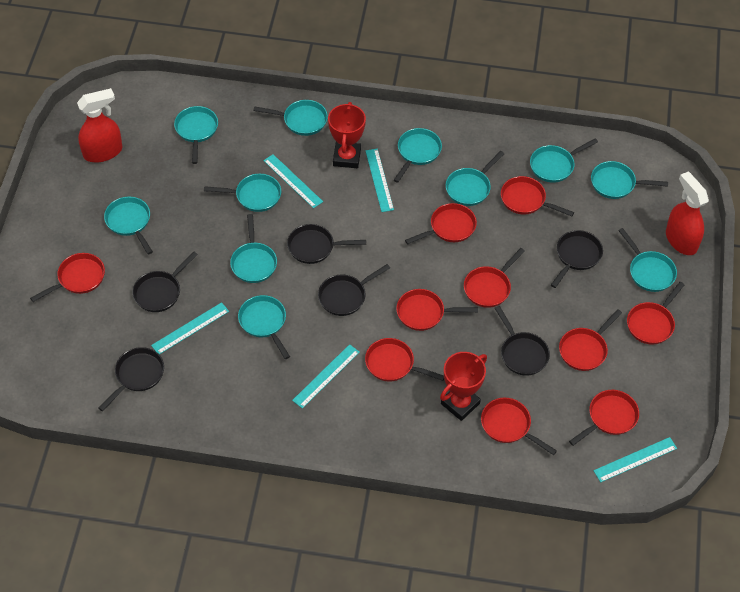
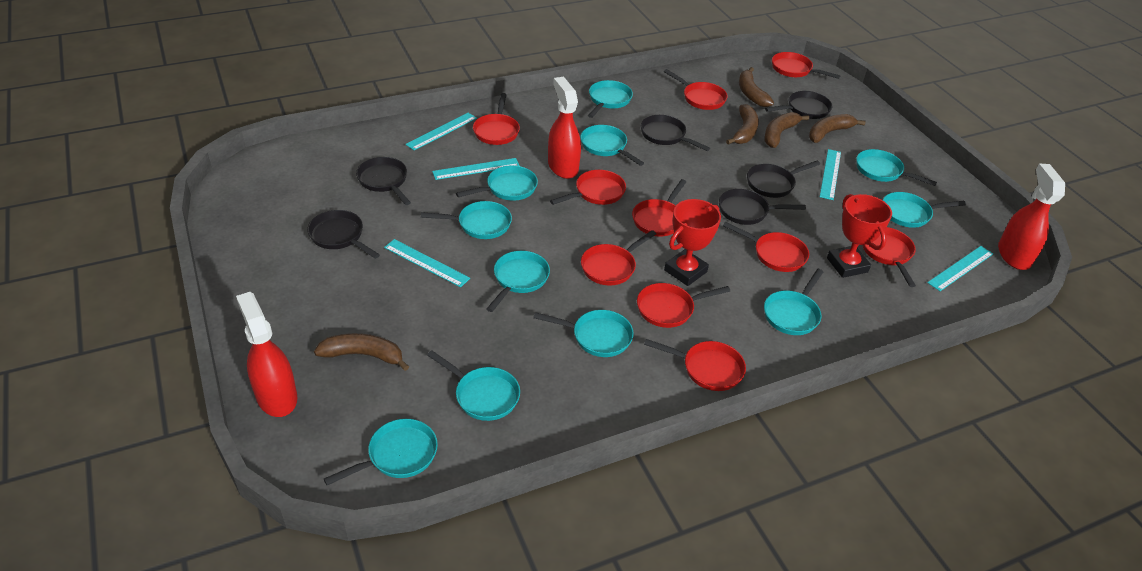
brown banana: 0 -> 5
red spray bottle: 2 -> 3

